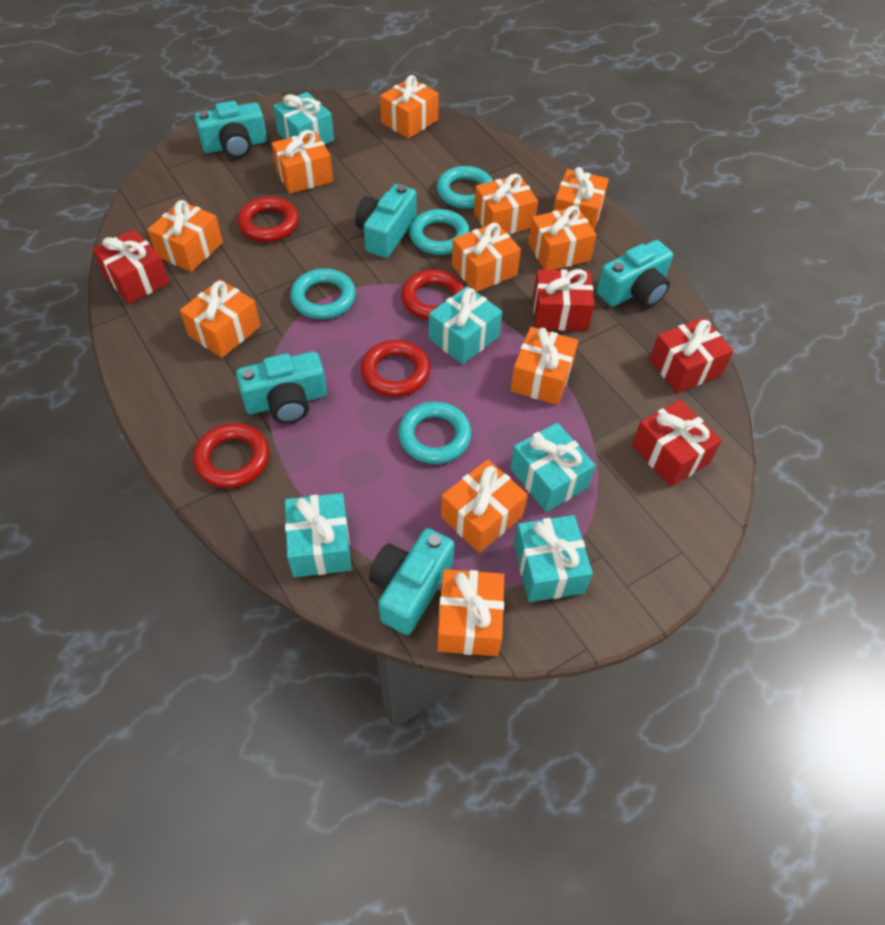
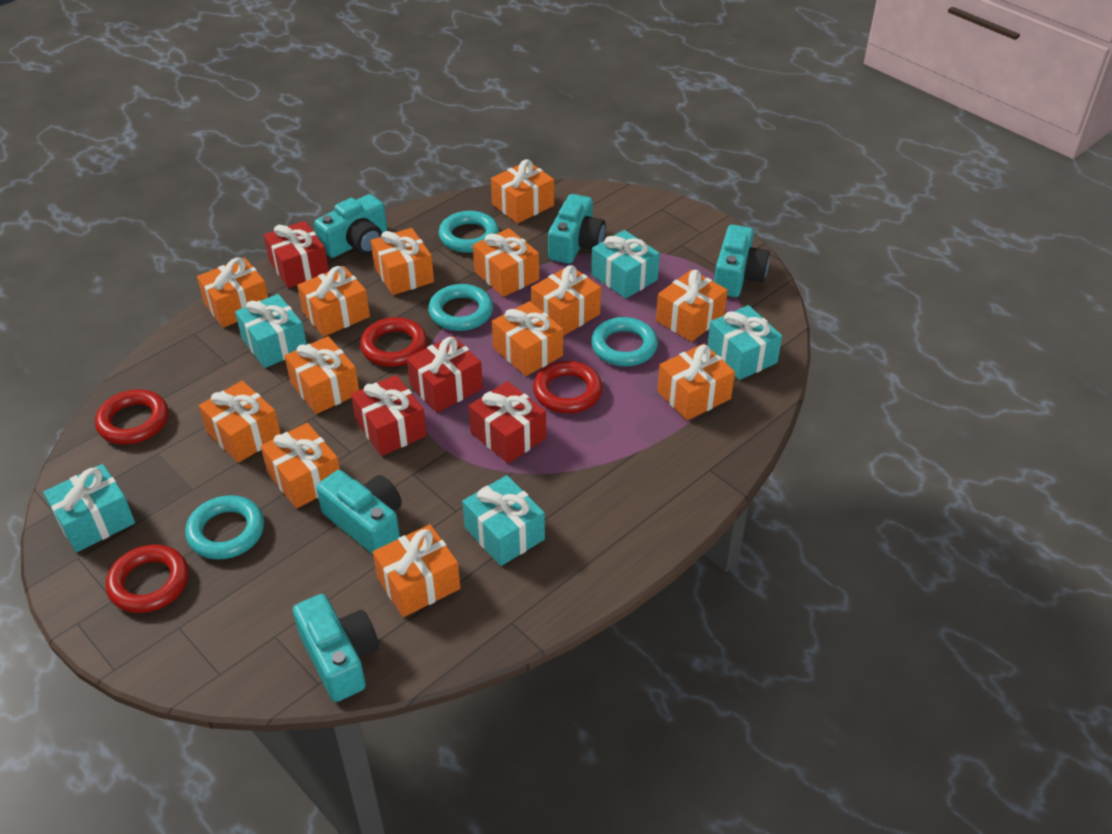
orange gift: 11 -> 13

